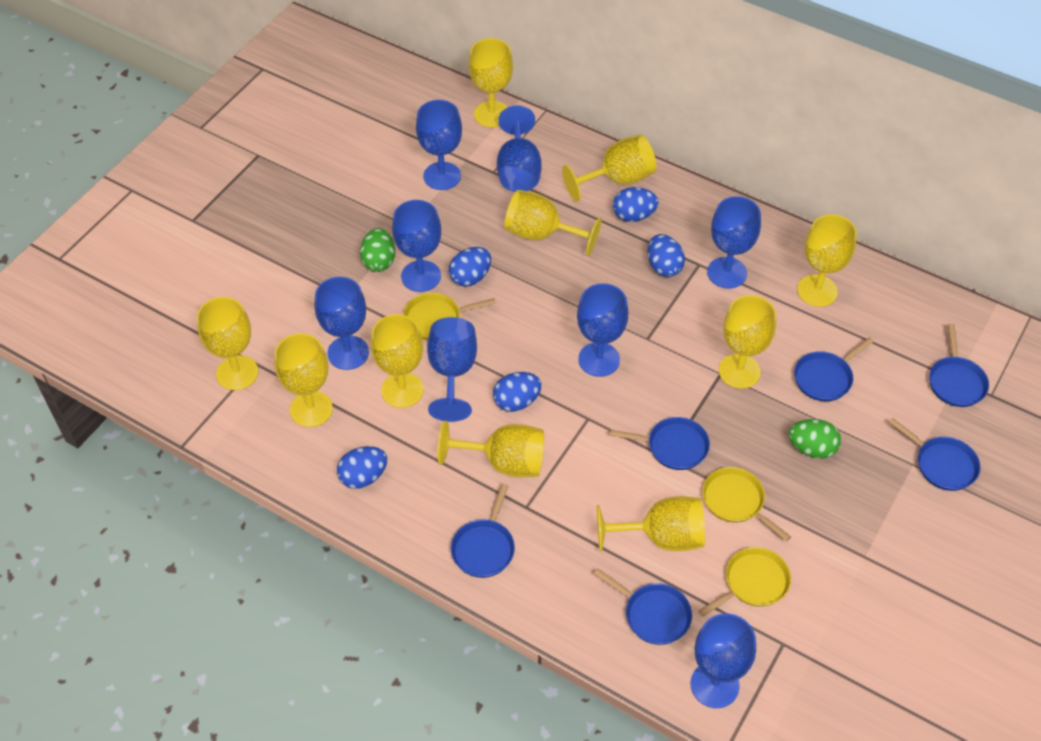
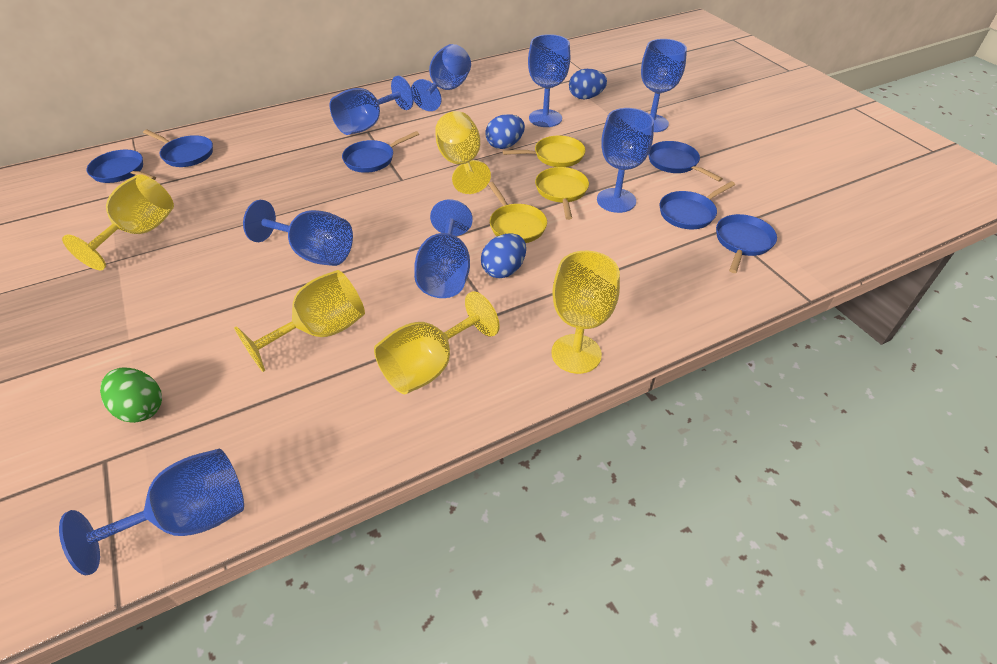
blue egg: 5 -> 3
green egg: 2 -> 1
yellow goblet: 10 -> 5

